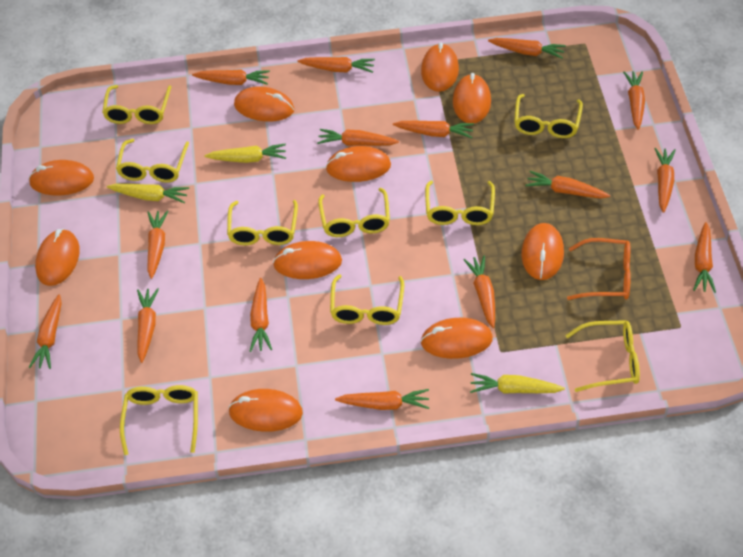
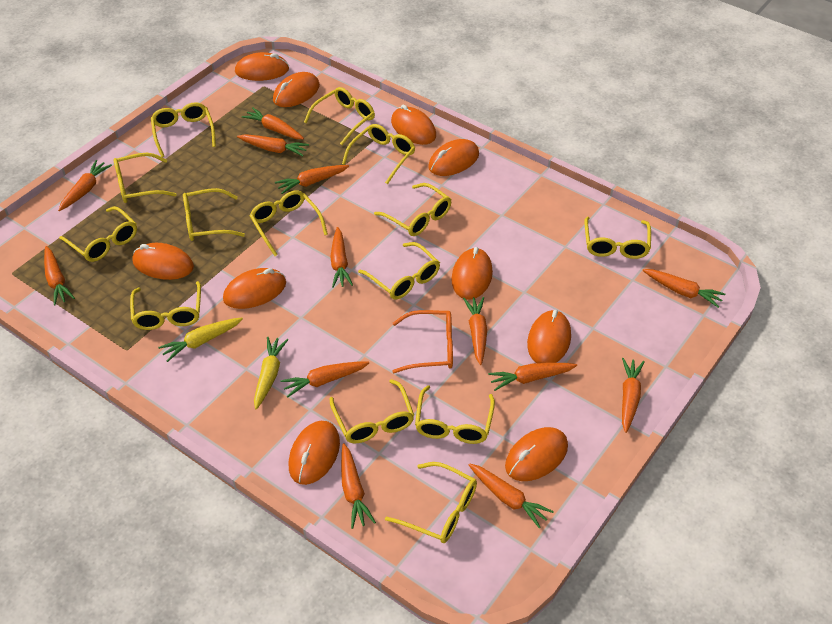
orange carrot: 15 -> 13
yellow carrot: 3 -> 2
yellow glasses: 9 -> 14

